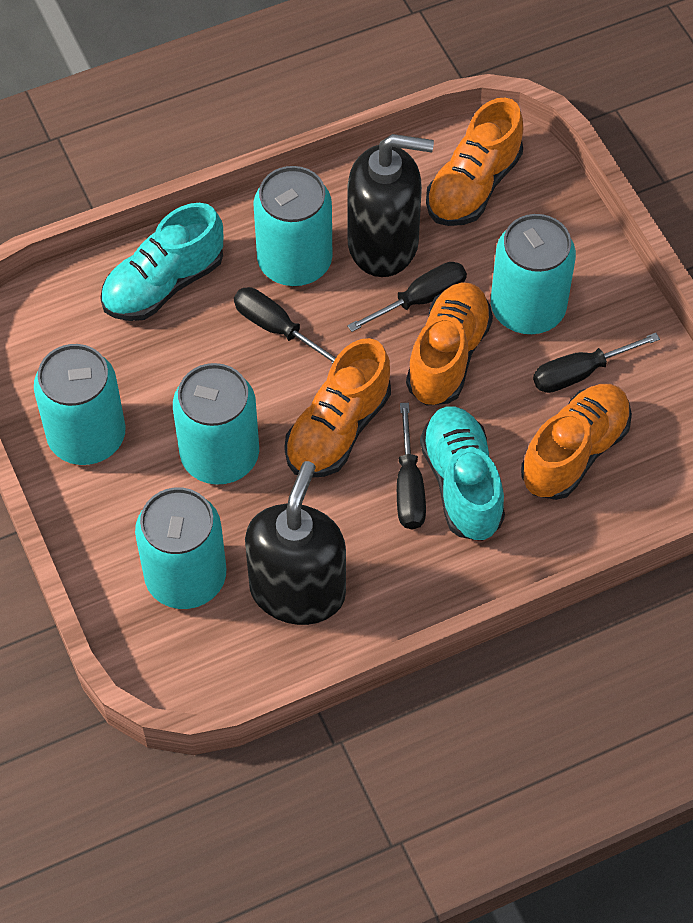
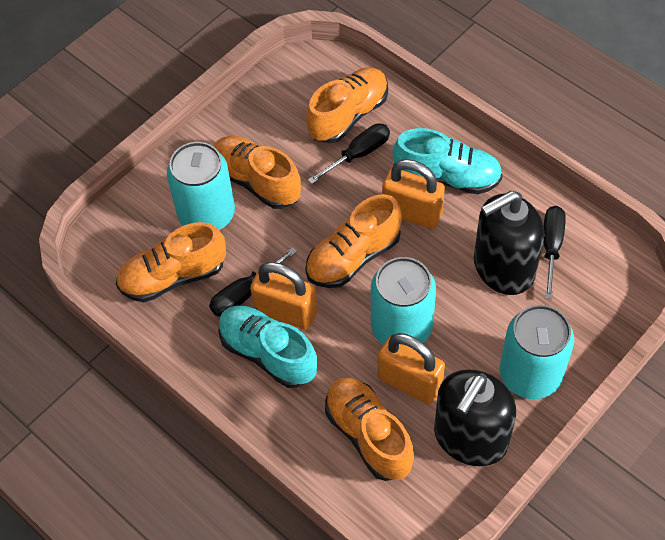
black screwdriver: 4 -> 3
orange padlock: 0 -> 3
orange shoe: 4 -> 5
turquoise can: 5 -> 3

